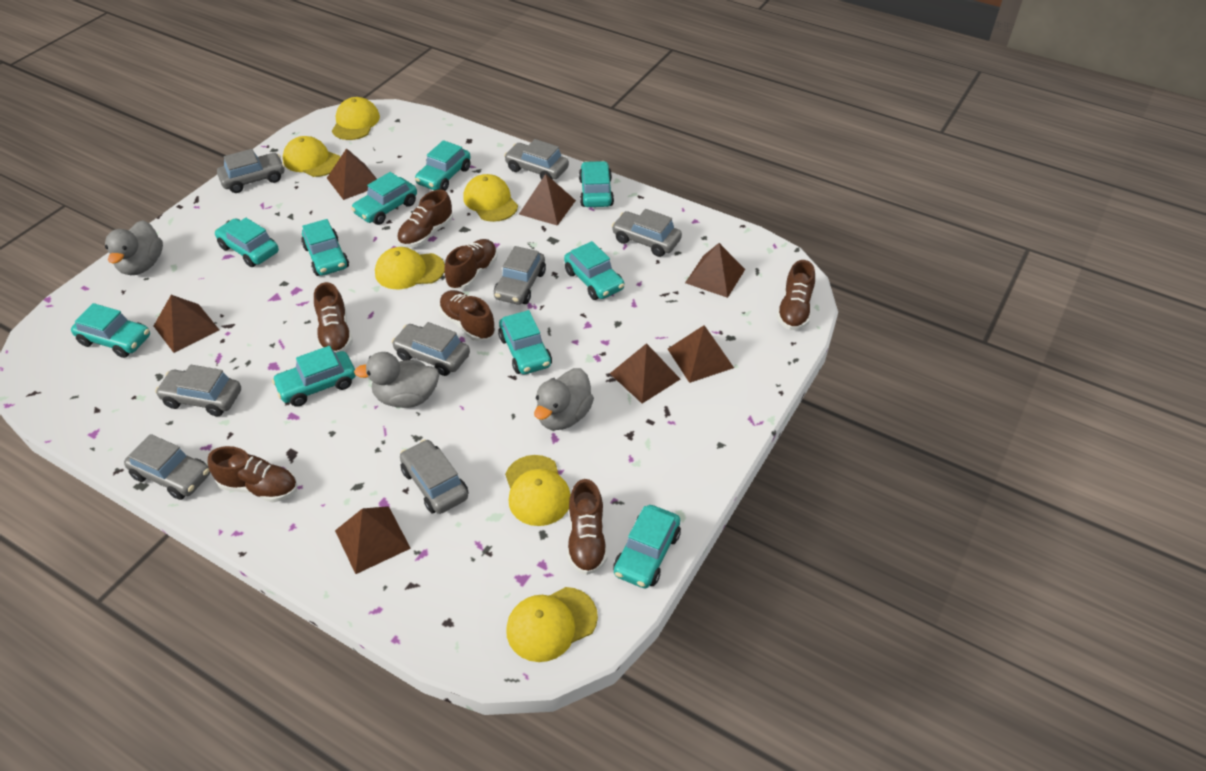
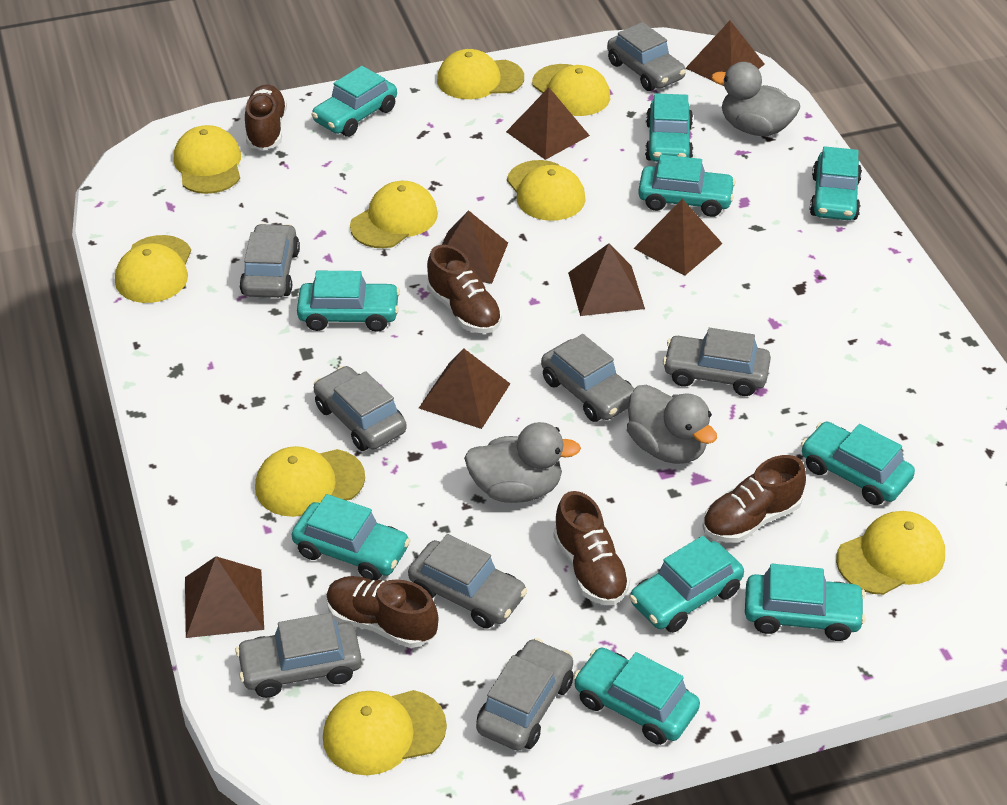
brown shoe: 7 -> 5
yellow cap: 6 -> 9

